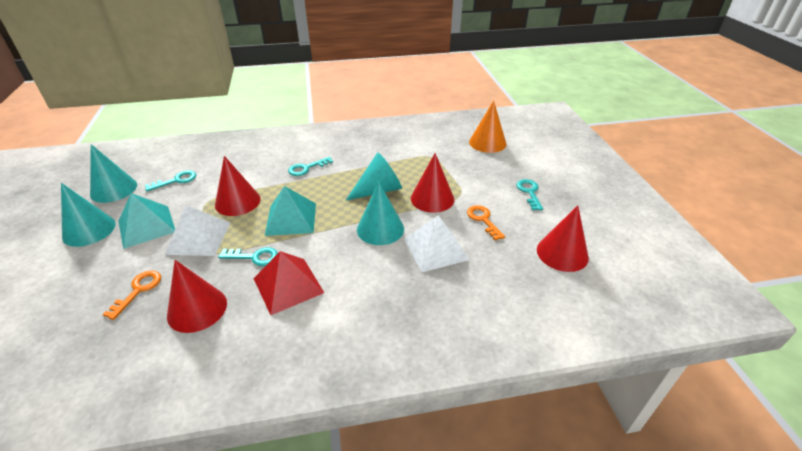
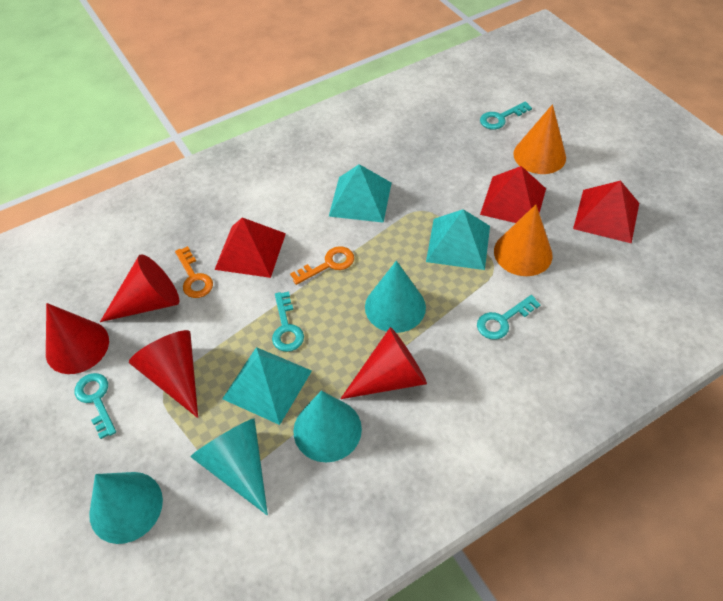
orange cone: 1 -> 2
red pyramid: 1 -> 3
turquoise pyramid: 2 -> 3
white pyramid: 2 -> 0

